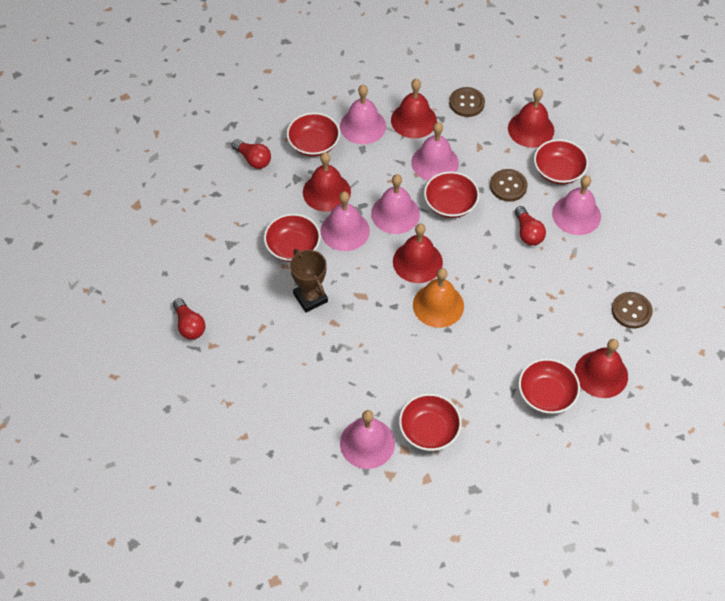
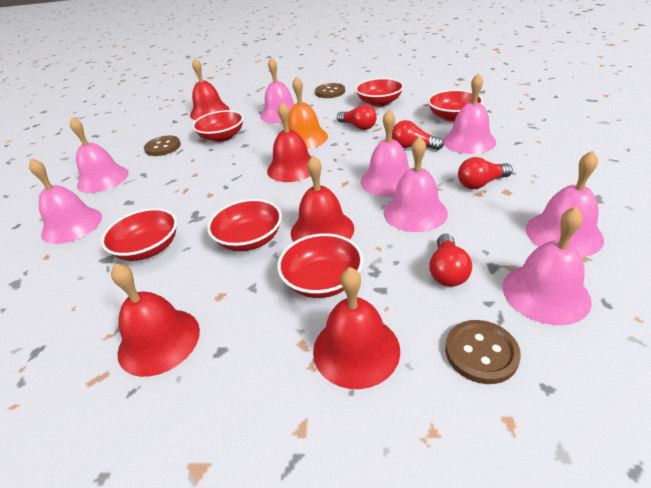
brown trophy: 1 -> 0
pink bell: 6 -> 8
red light bulb: 3 -> 4

